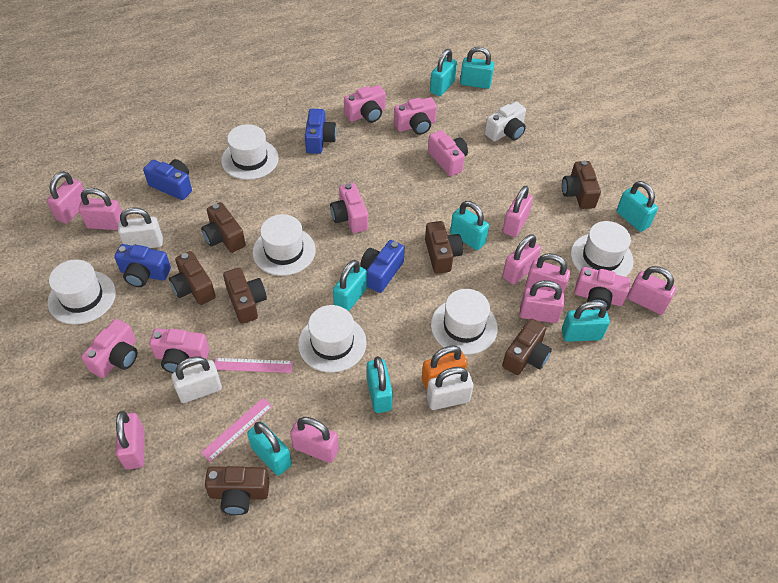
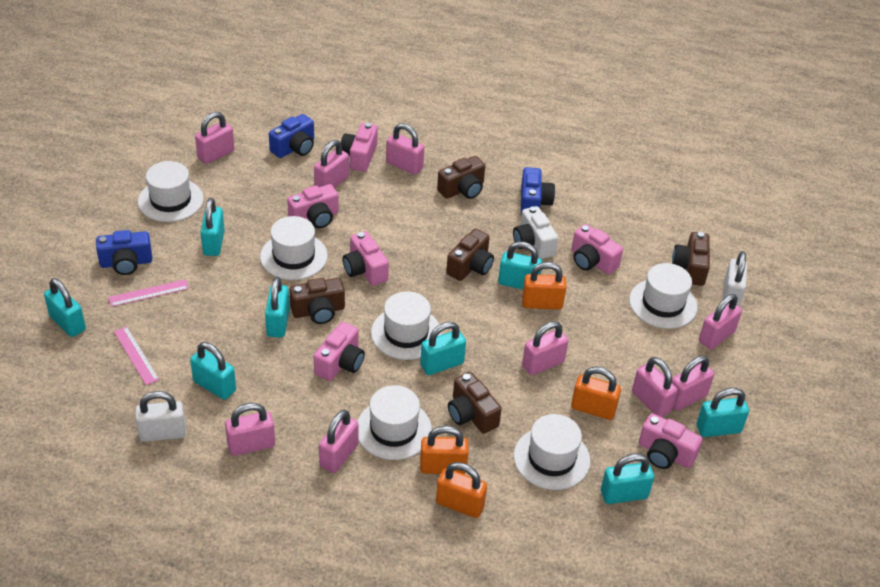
blue camera: 4 -> 3
brown camera: 7 -> 5
orange padlock: 1 -> 4
pink camera: 7 -> 6
white padlock: 3 -> 2

